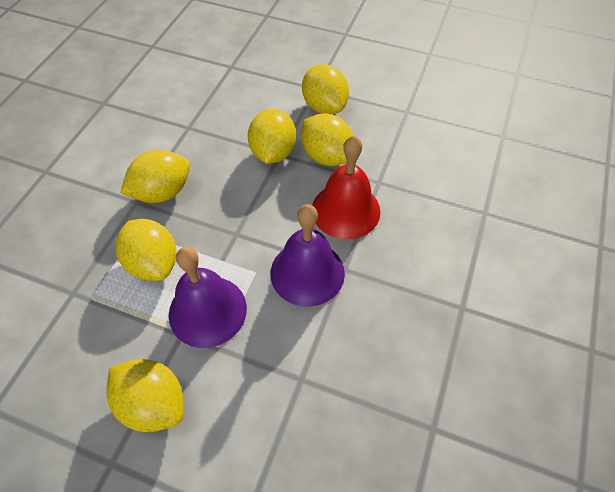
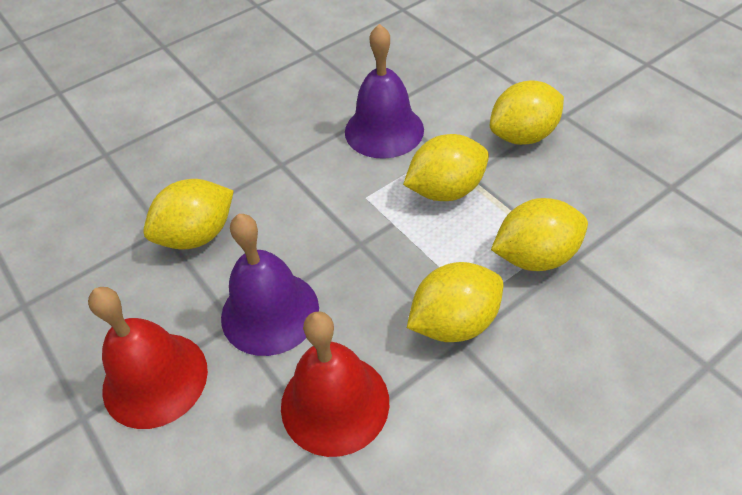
red bell: 1 -> 2
yellow lemon: 6 -> 5

